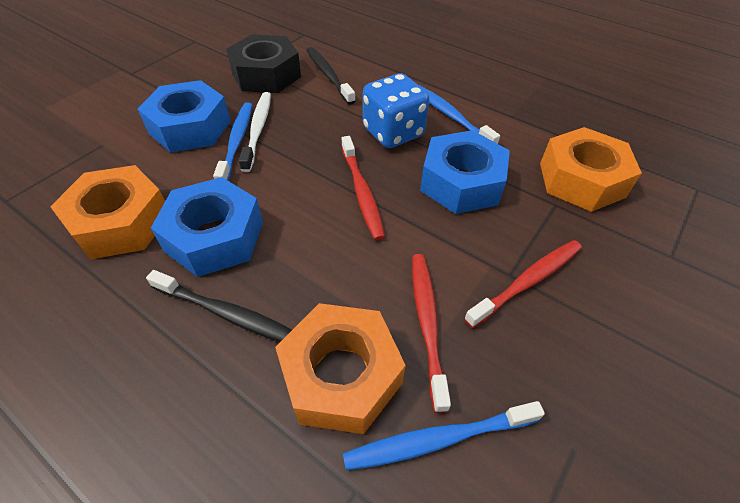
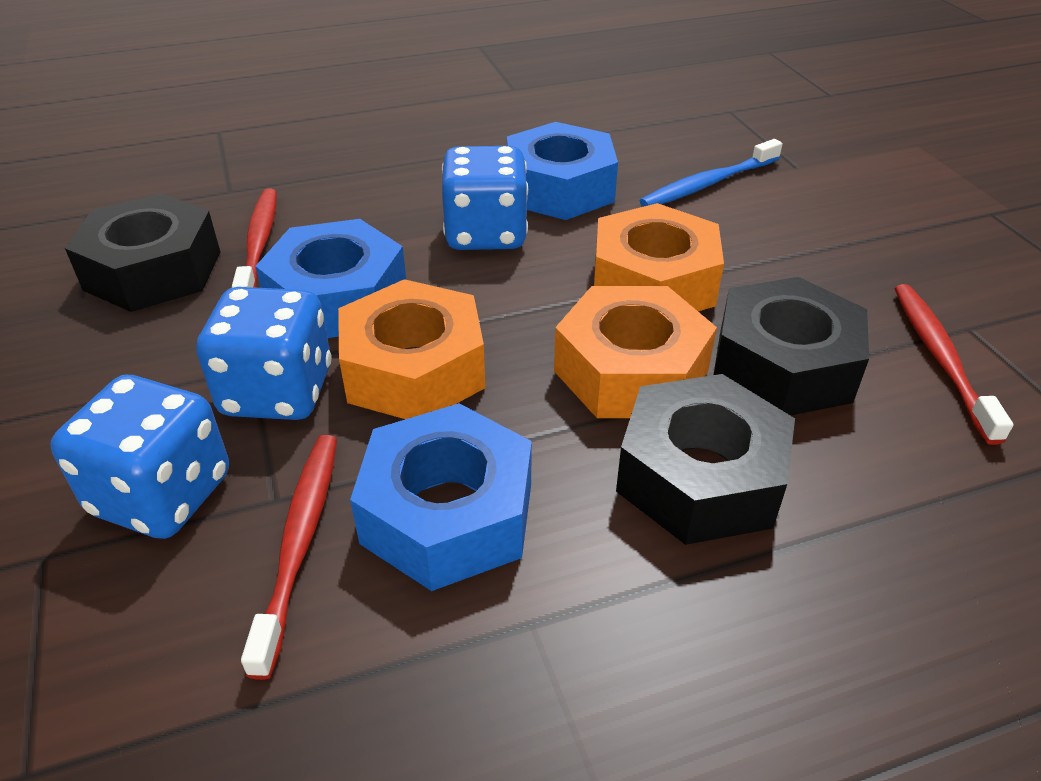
black nut: 1 -> 3
black toothbrush: 2 -> 0
blue dice: 1 -> 3
blue toothbrush: 3 -> 1
white toothbrush: 1 -> 0

